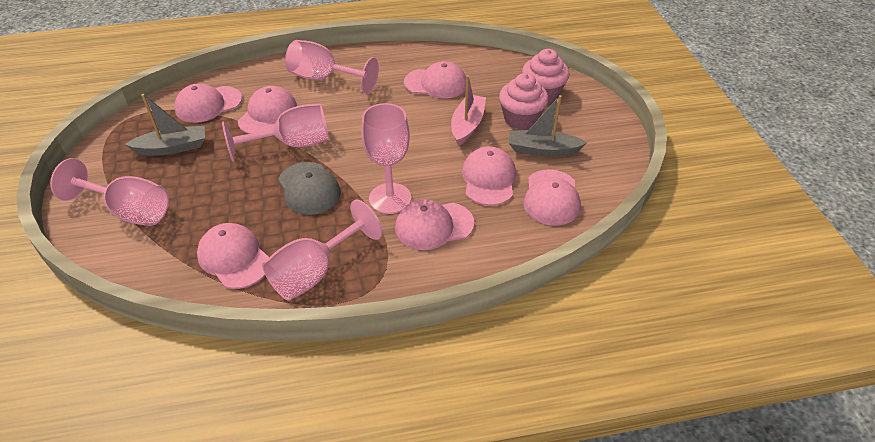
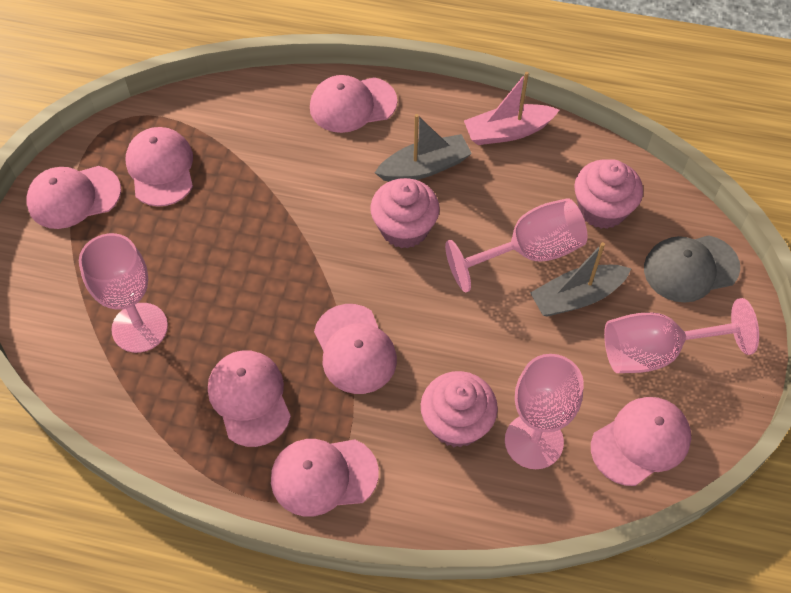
pink cupcake: 2 -> 3
pink goblet: 5 -> 4

